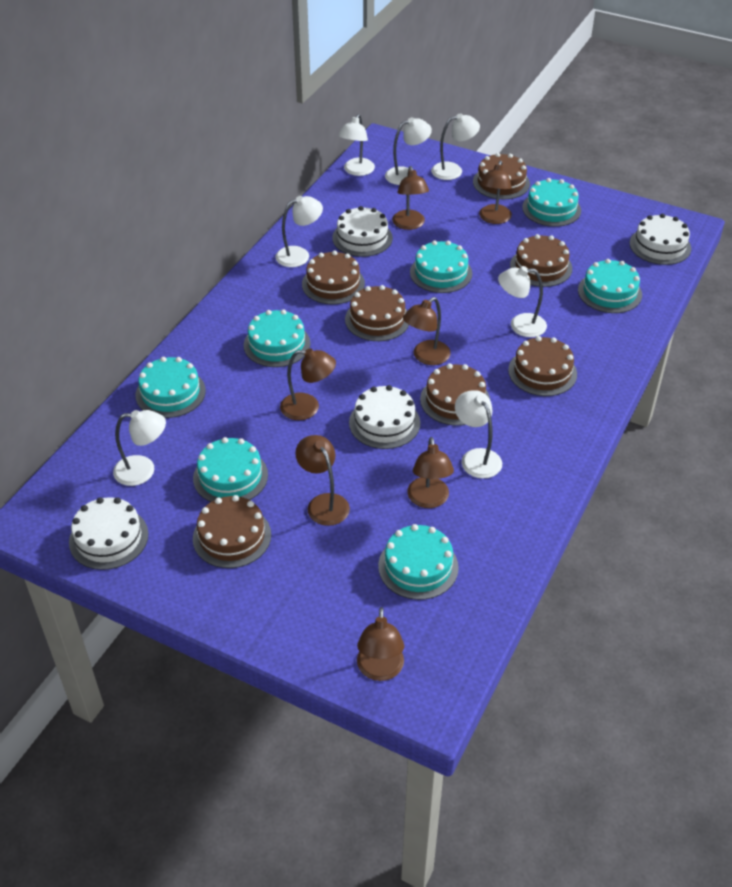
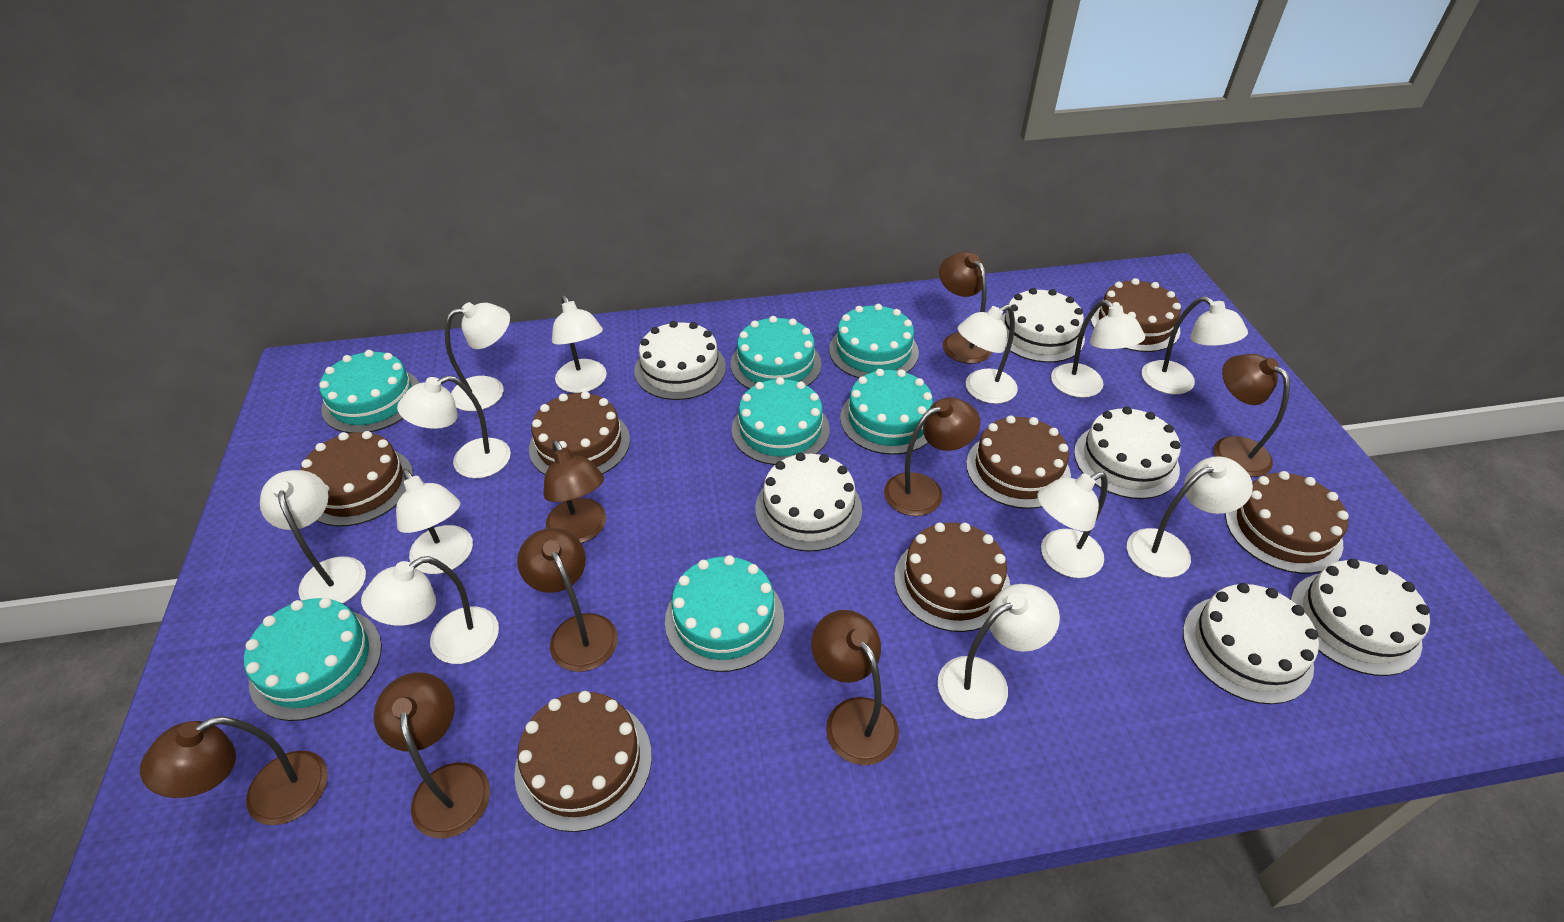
brown lamp: 7 -> 8
white cake: 4 -> 6
white lamp: 7 -> 12

